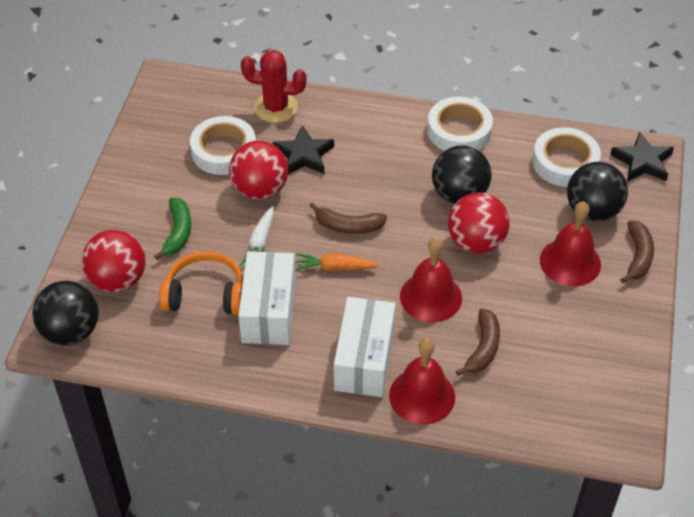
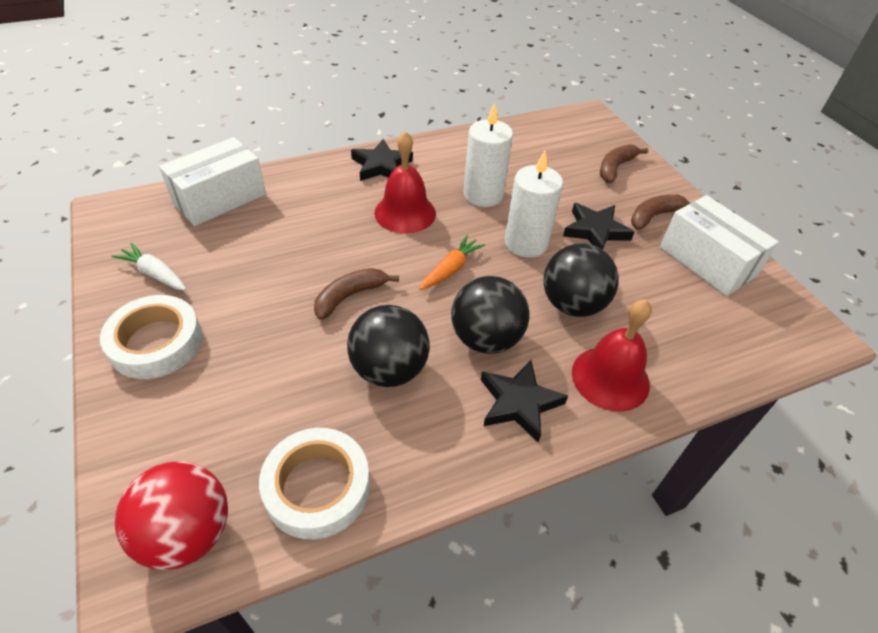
black star: 2 -> 3
green banana: 1 -> 0
orange headphones: 1 -> 0
red ball: 3 -> 1
red bell: 3 -> 2
red cactus: 1 -> 0
white candle: 0 -> 2
white tape: 3 -> 2

